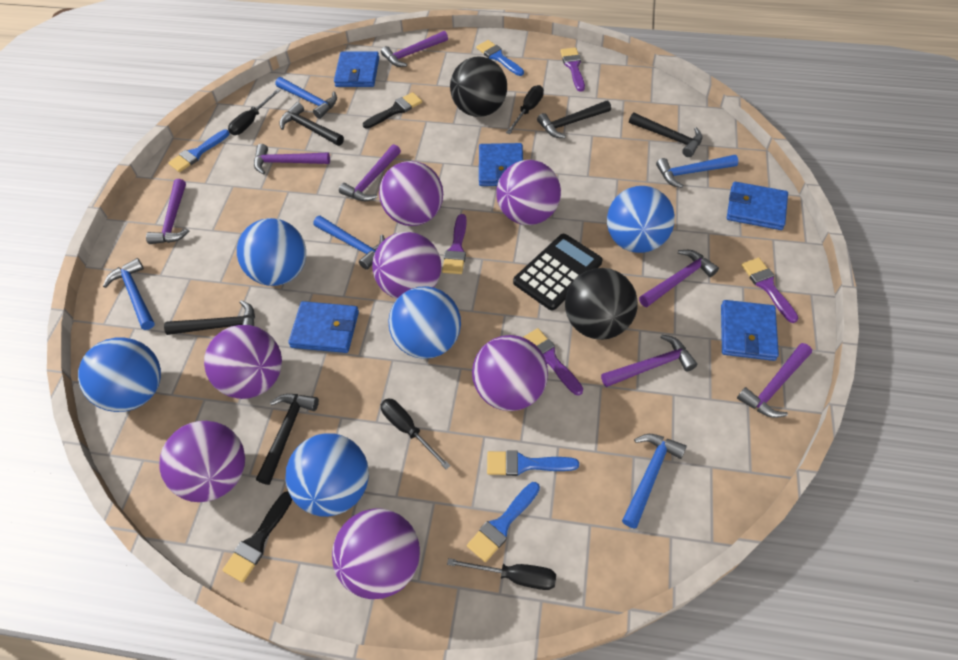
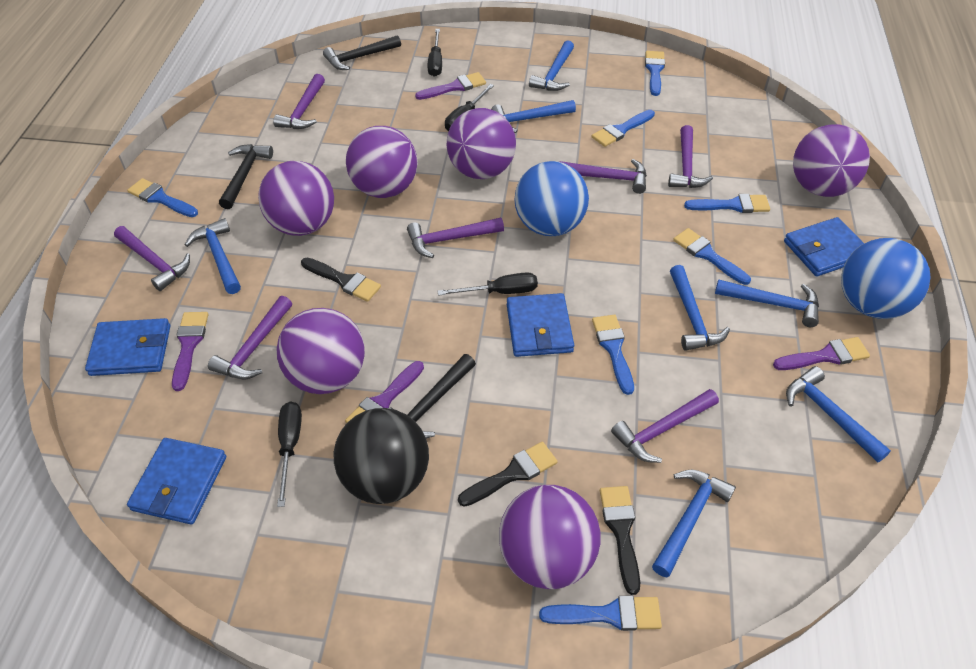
black ball: 2 -> 1
black brush: 2 -> 3
black calculator: 1 -> 0
black hammer: 5 -> 3
blue ball: 5 -> 2
blue brush: 4 -> 7
blue hammer: 5 -> 7
blue wallet: 5 -> 4
purple ball: 7 -> 6

